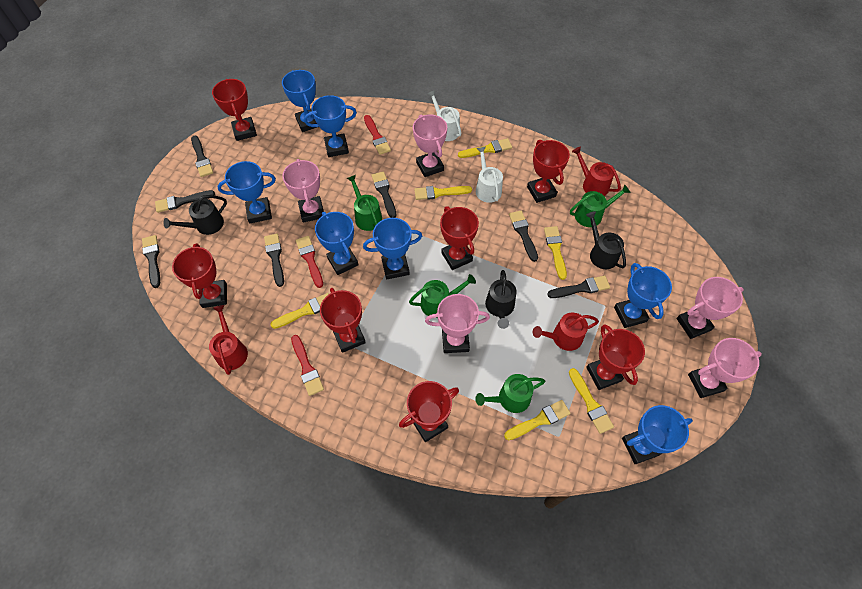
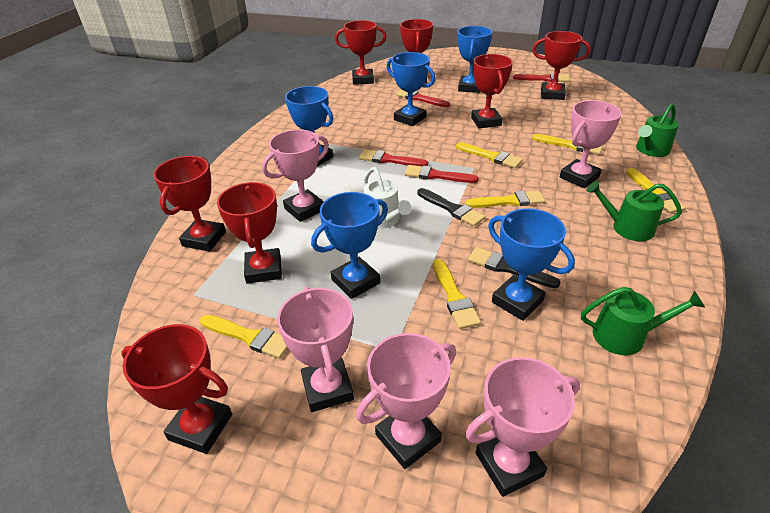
black brush: 7 -> 2
black watering can: 3 -> 0
blue trophy: 7 -> 5
green watering can: 4 -> 3
red brush: 3 -> 4
red watering can: 3 -> 0
white watering can: 2 -> 1

